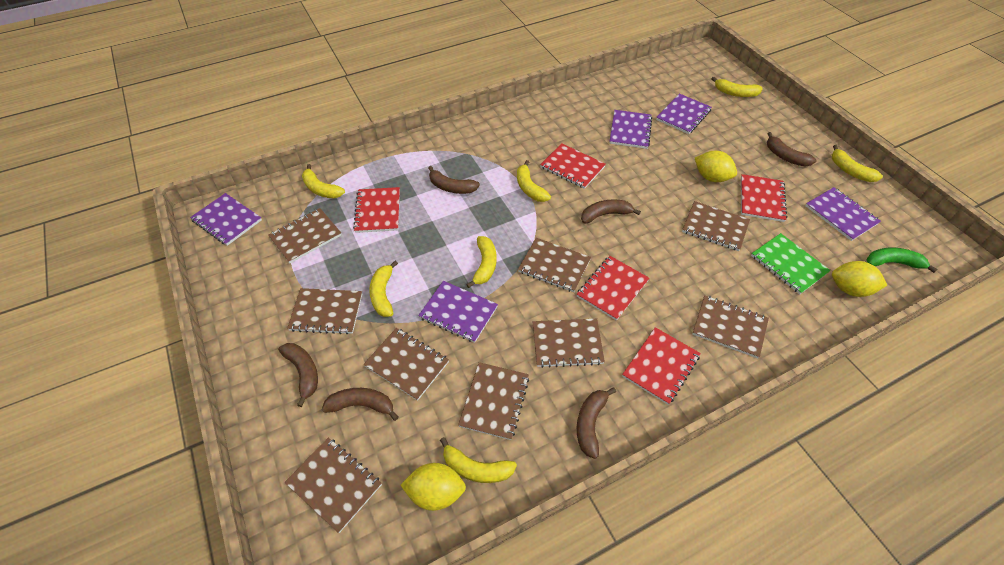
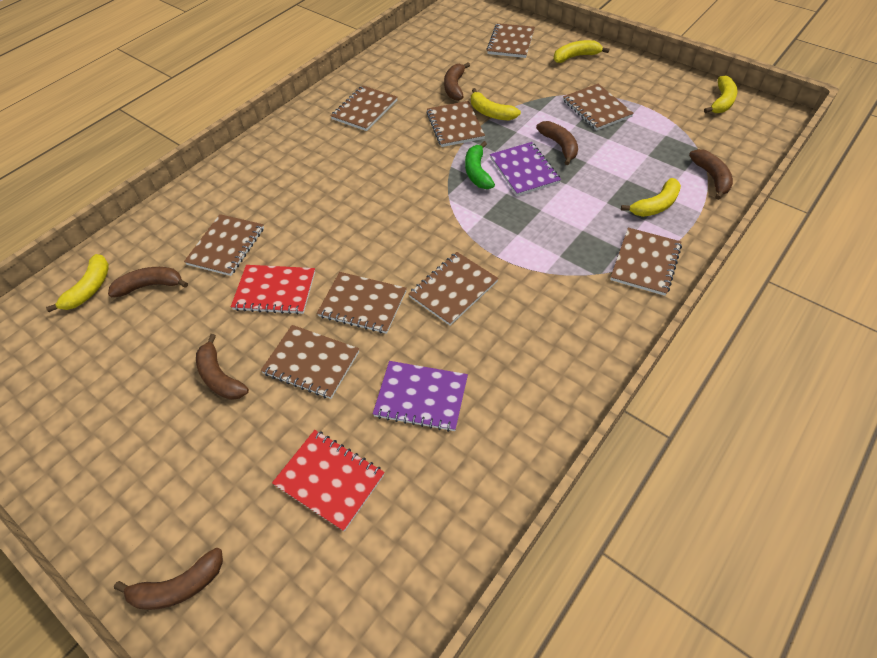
green notebook: 1 -> 0
purple notebook: 5 -> 2
red notebook: 5 -> 2
yellow banana: 7 -> 5
yellow lemon: 3 -> 0

